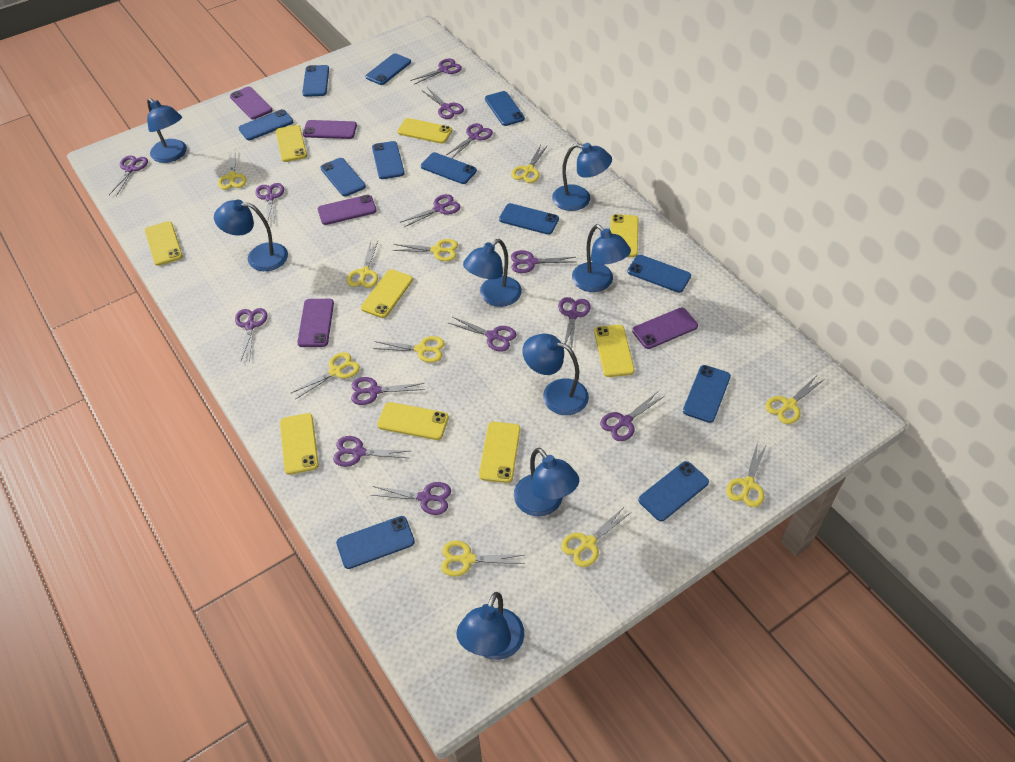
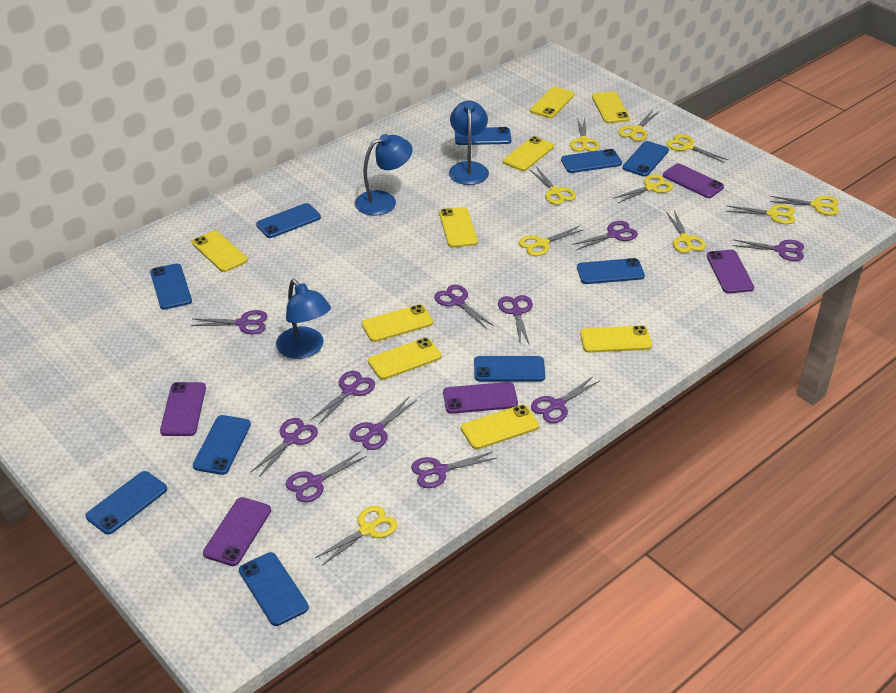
blue lamp: 8 -> 3
blue phone: 12 -> 10
purple scissors: 14 -> 11

